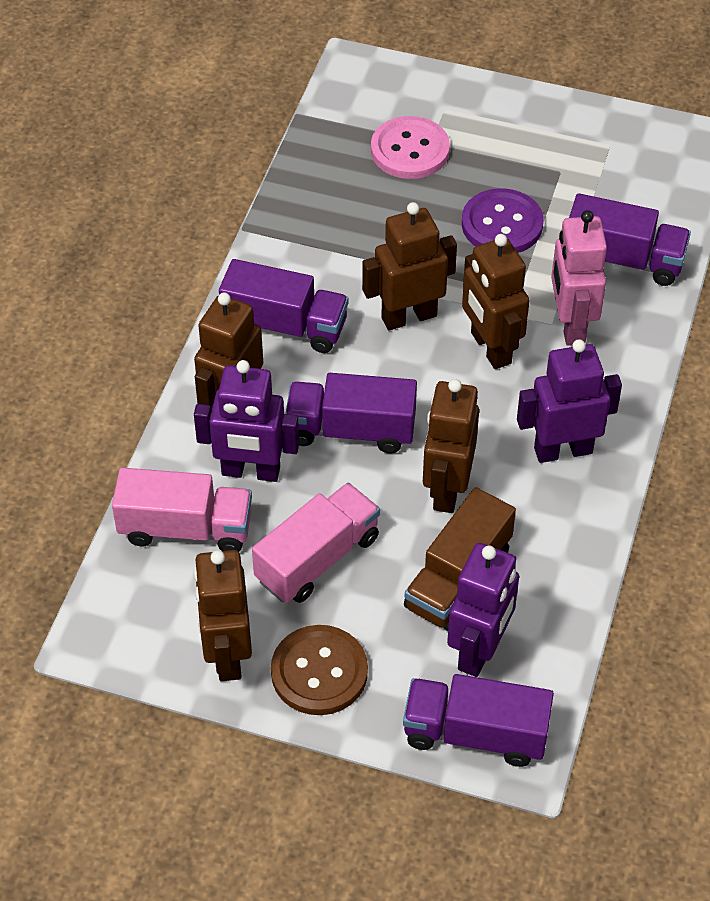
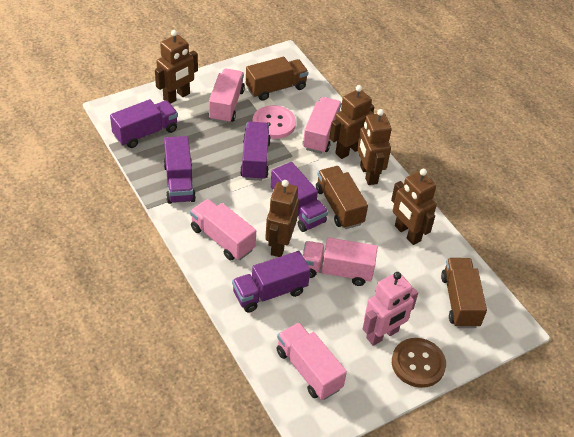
brown truck: 1 -> 3
pink truck: 2 -> 5
purple button: 1 -> 0
purple robot: 3 -> 0
purple truck: 4 -> 5

